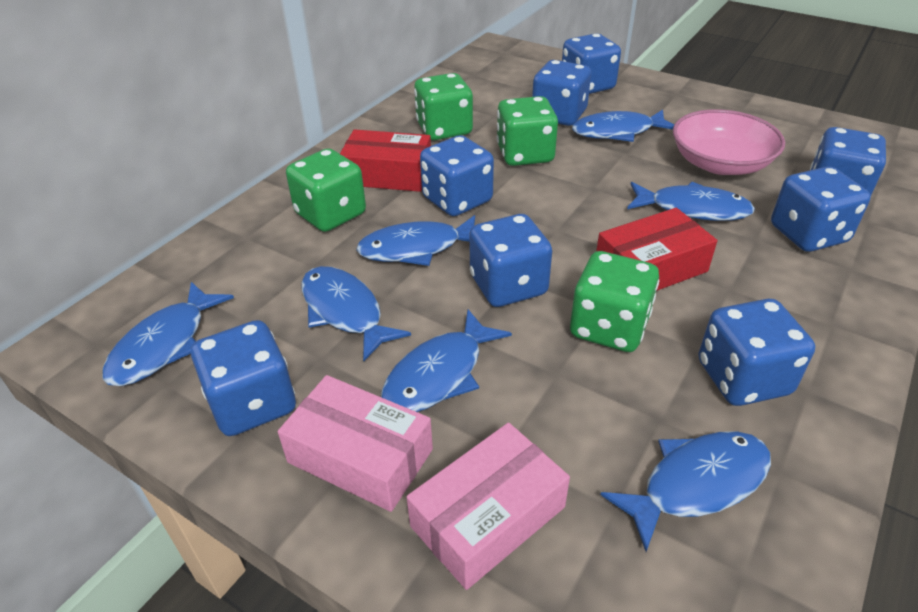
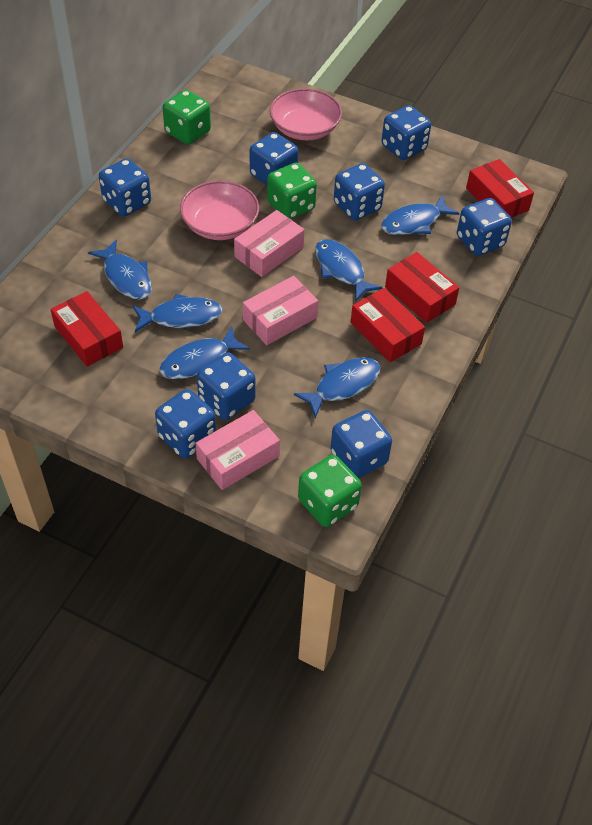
blue fish: 7 -> 6
green dice: 4 -> 3
pink bowl: 1 -> 2
pink box: 2 -> 3
red box: 2 -> 4

